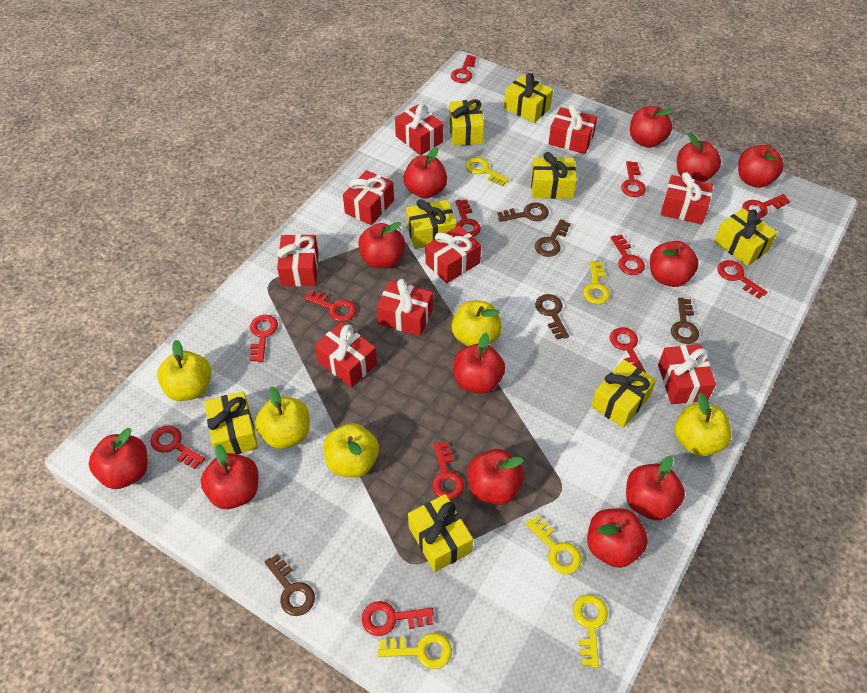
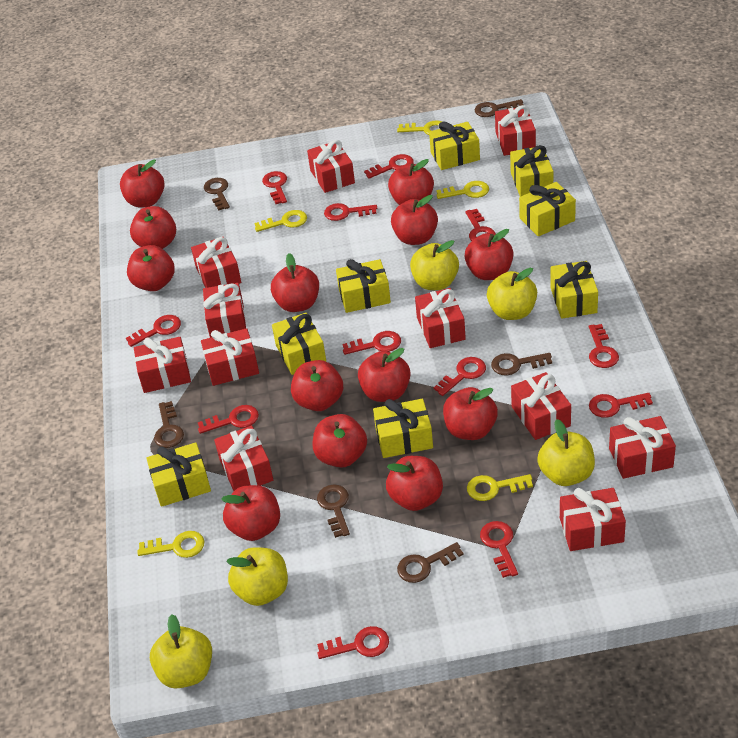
brown key: 5 -> 6
red apple: 12 -> 13
red gift: 9 -> 11

